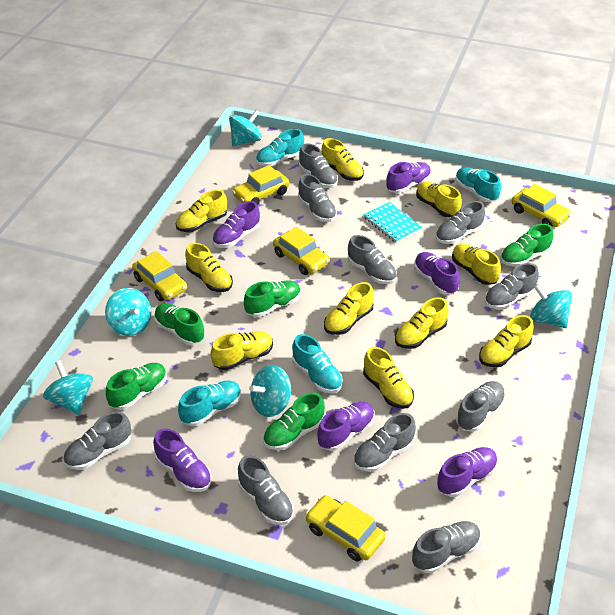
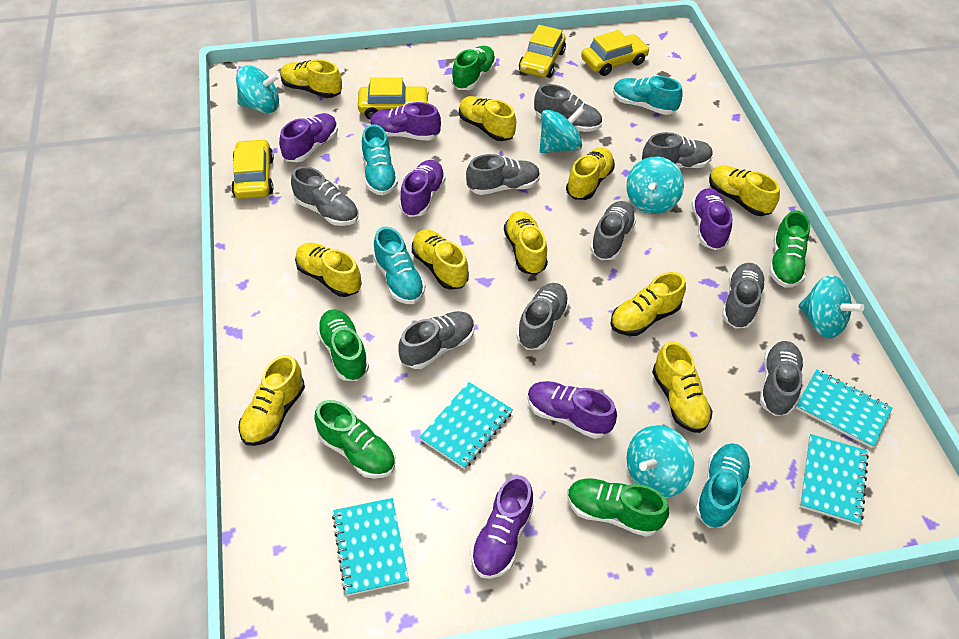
grey shoe: 10 -> 9
turquoise notebook: 1 -> 4
yellow car: 5 -> 4

